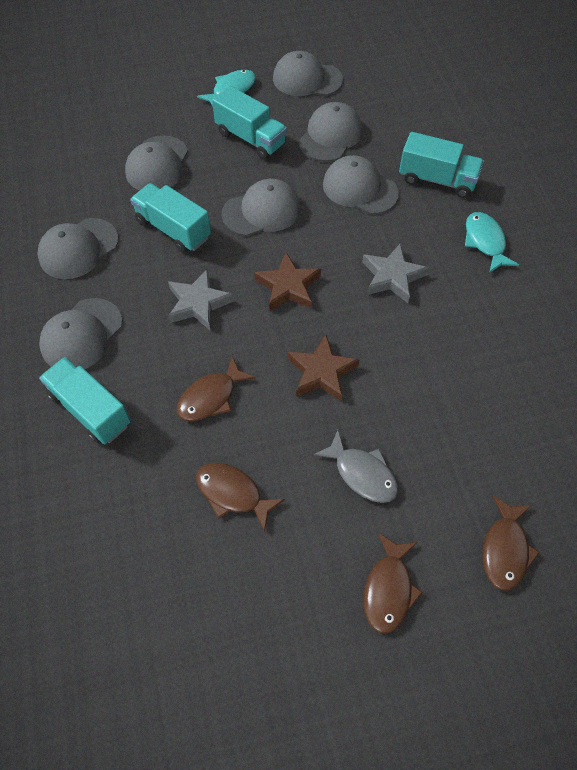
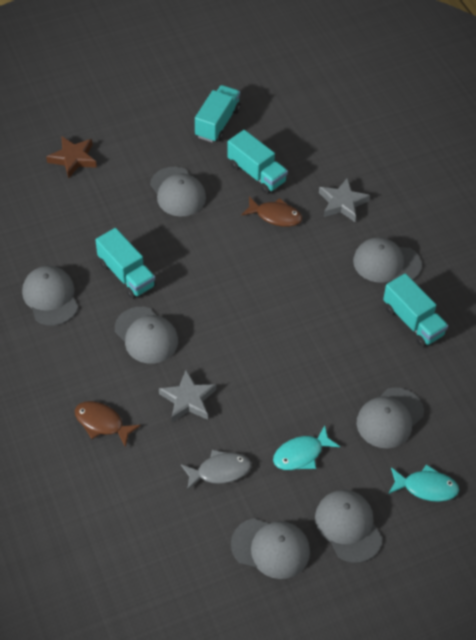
brown fish: 4 -> 2
brown star: 2 -> 1

